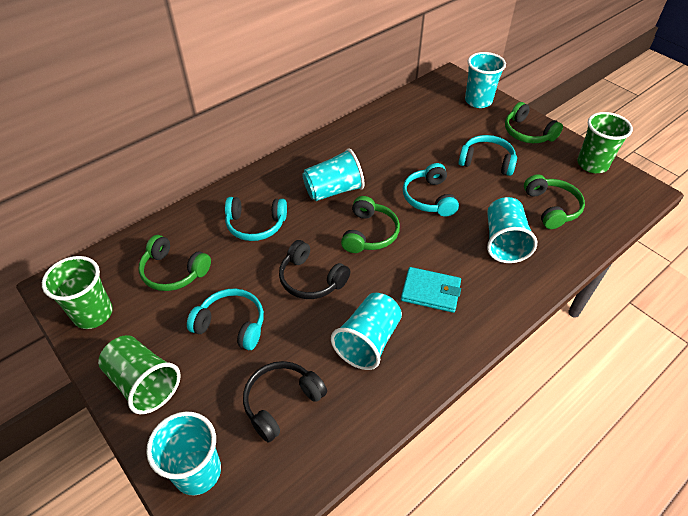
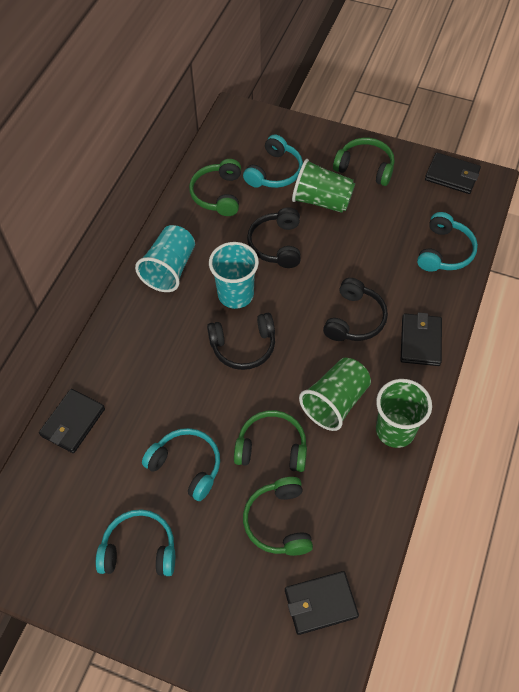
black headphones: 2 -> 3
black wallet: 0 -> 4
turquoise cup: 5 -> 2
turquoise wallet: 1 -> 0

